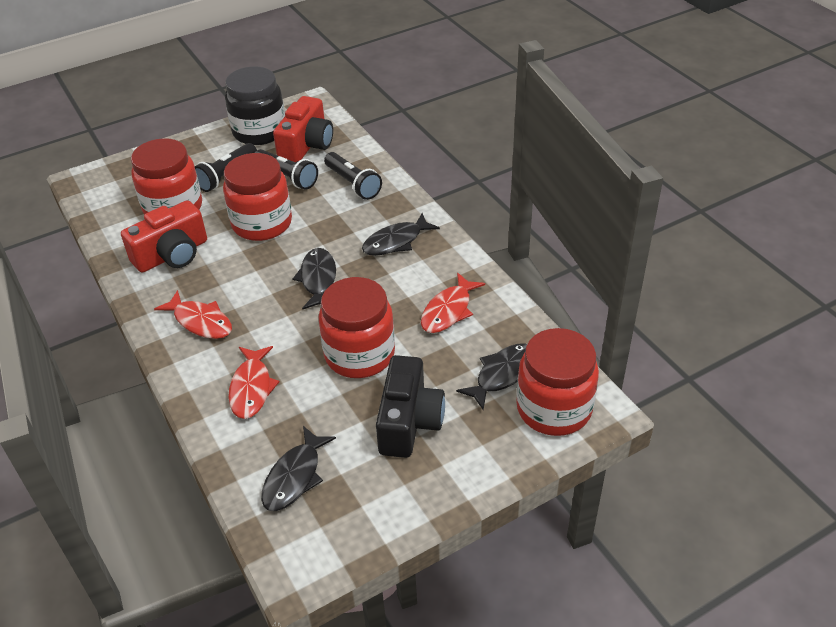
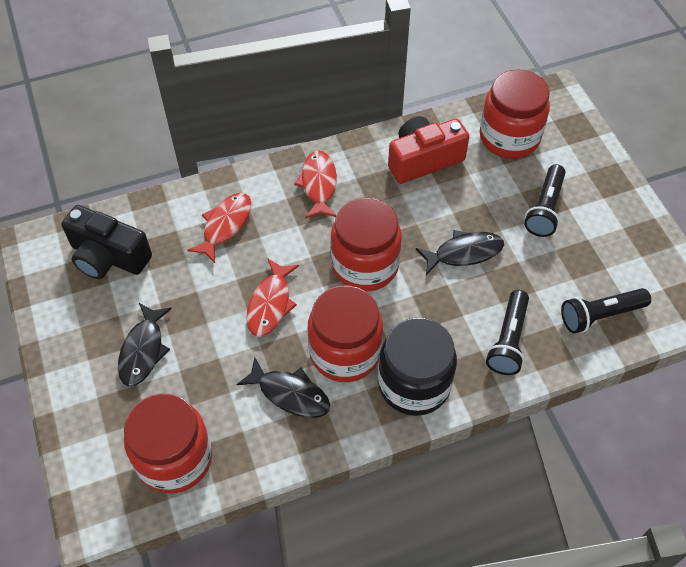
black fish: 4 -> 3
red camera: 2 -> 1

